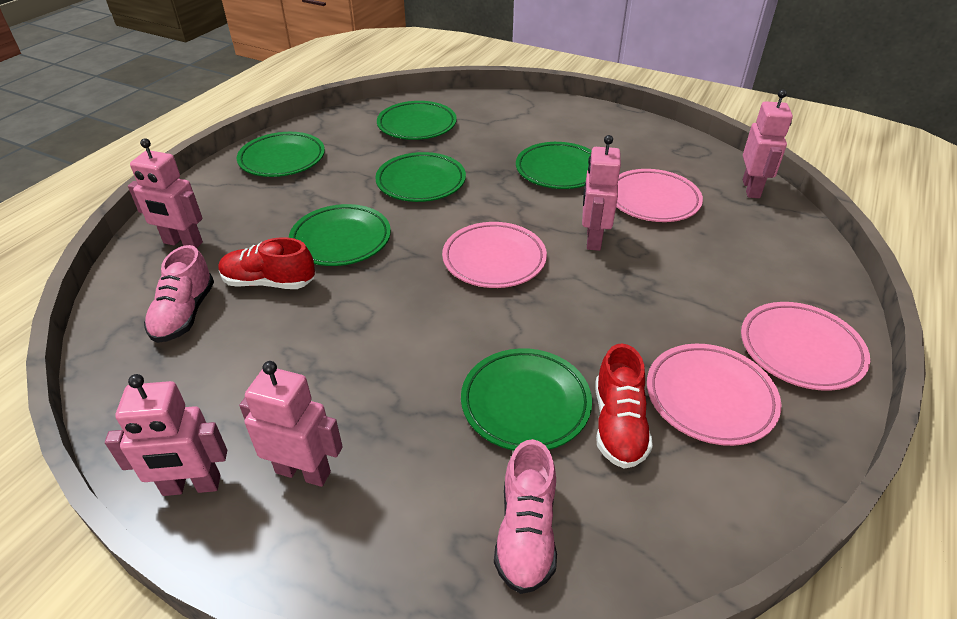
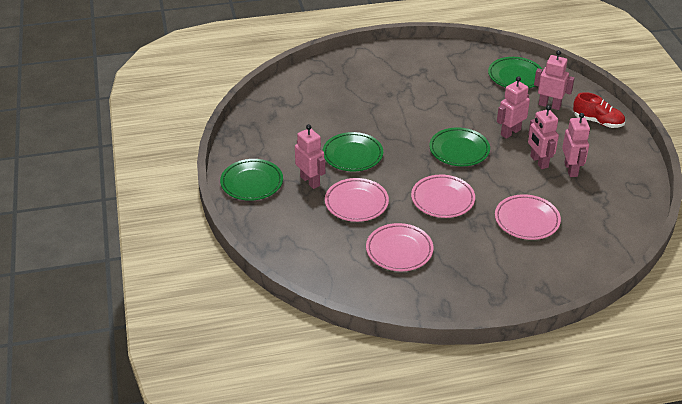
green plate: 6 -> 4
pink shoe: 2 -> 0
red shoe: 2 -> 1

